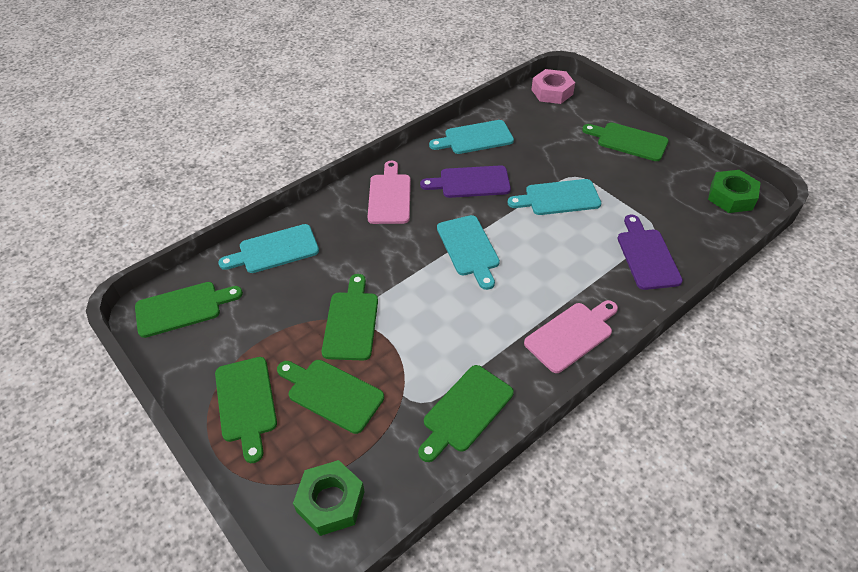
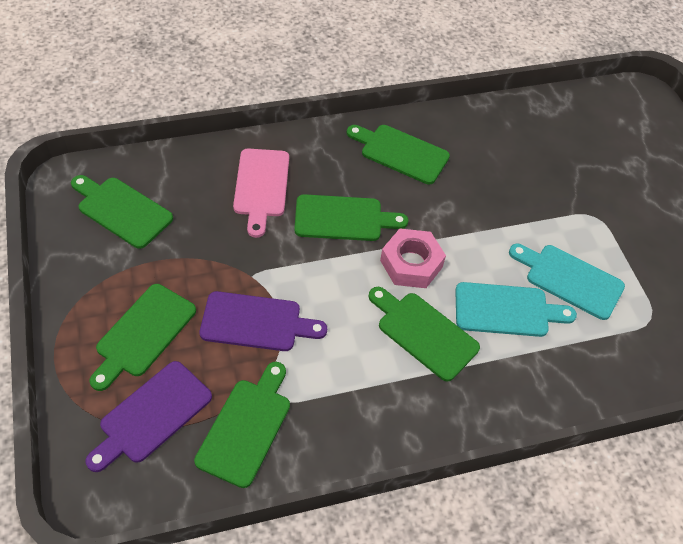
green nut: 2 -> 0
pink cutting board: 2 -> 1
turquoise cutting board: 4 -> 2

